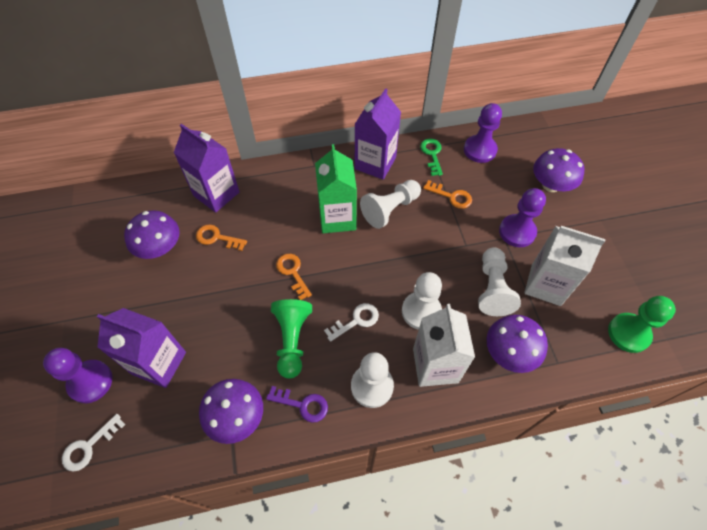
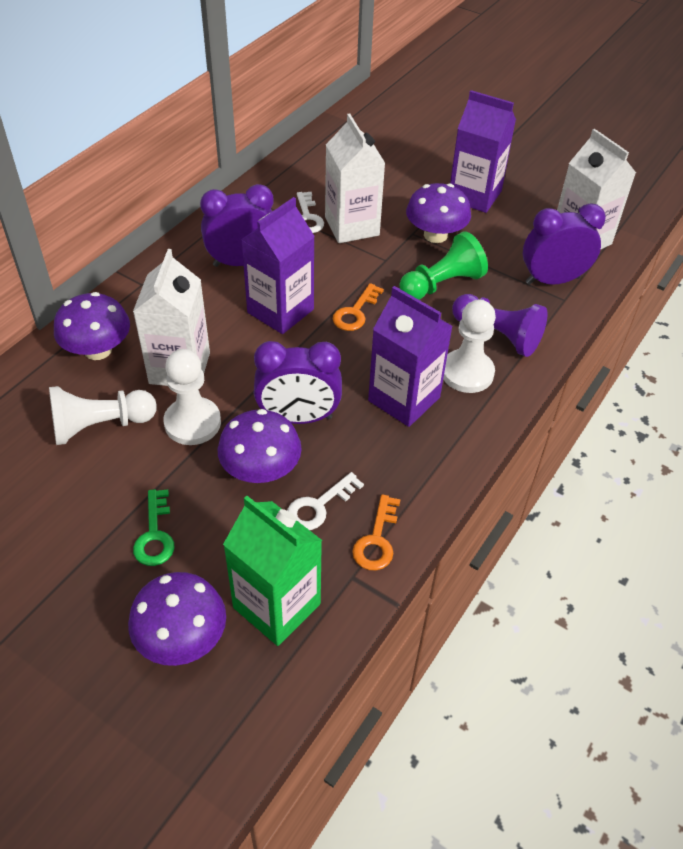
green pawn: 2 -> 1
orange key: 3 -> 2
purple clock: 0 -> 3
purple key: 1 -> 0
purple pawn: 3 -> 1
white carton: 2 -> 3
white pawn: 4 -> 3

